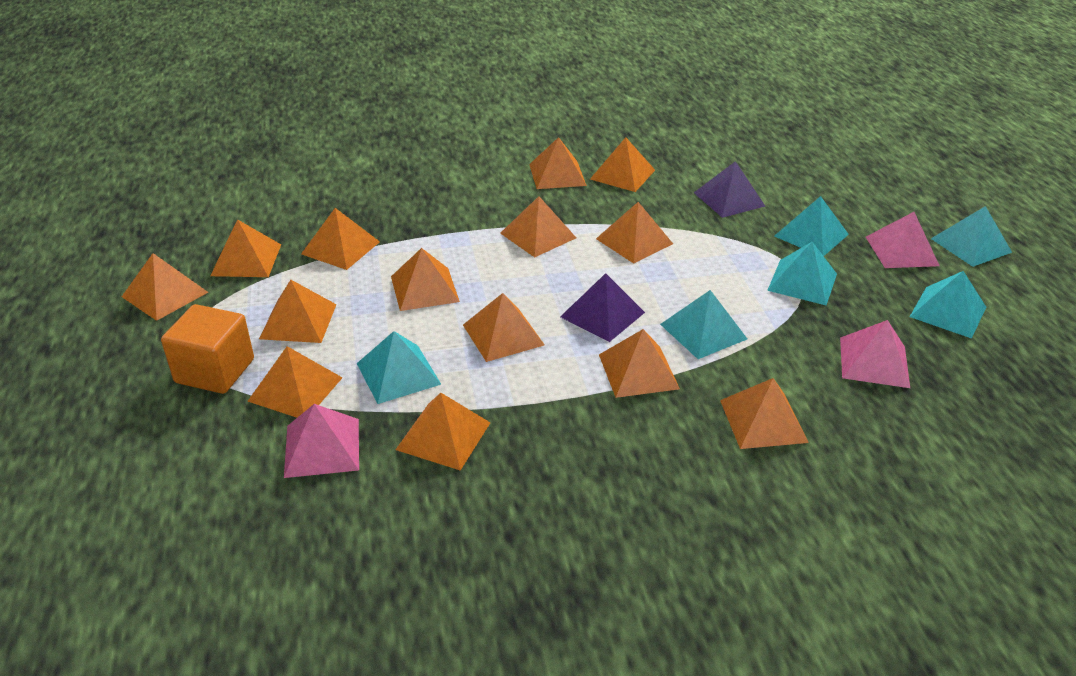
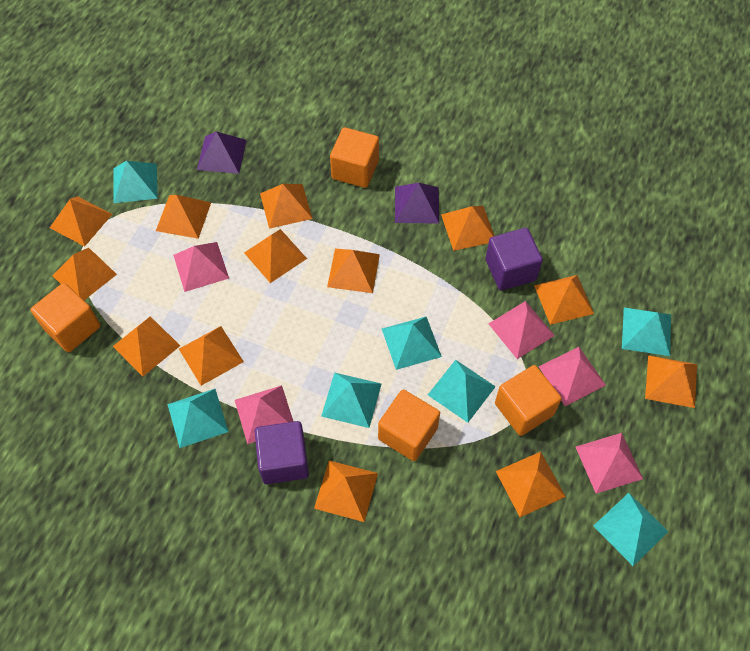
orange cube: 1 -> 4
orange pyramid: 14 -> 13
pink pyramid: 3 -> 5
purple cube: 0 -> 2
turquoise pyramid: 6 -> 7

